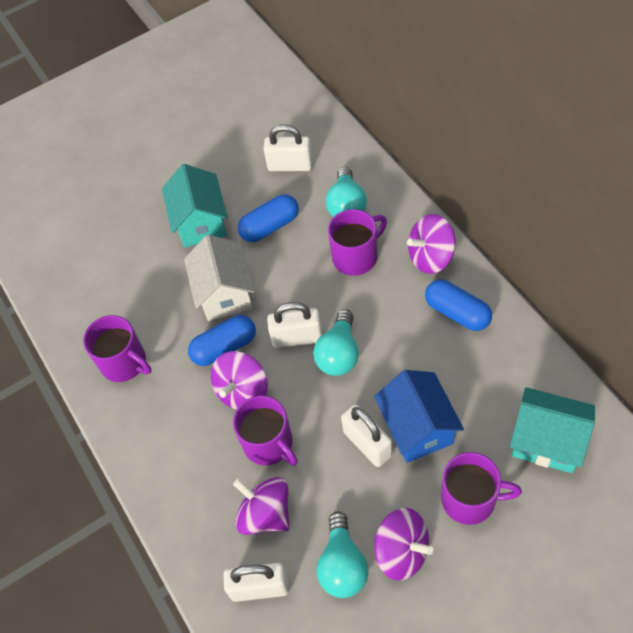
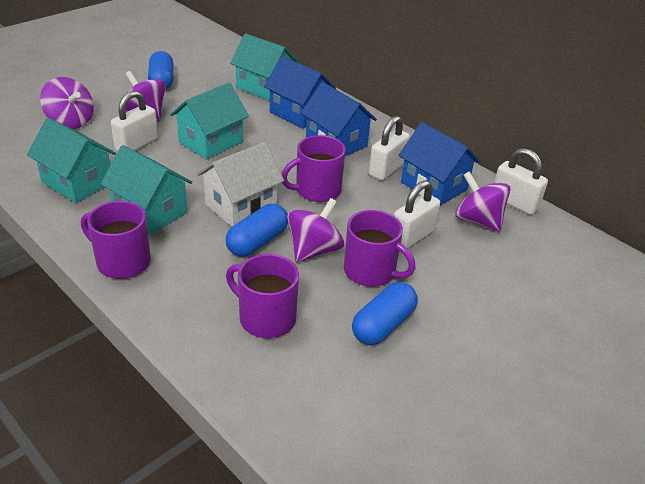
blue house: 1 -> 3
turquoise house: 2 -> 4
turquoise light bulb: 3 -> 0

